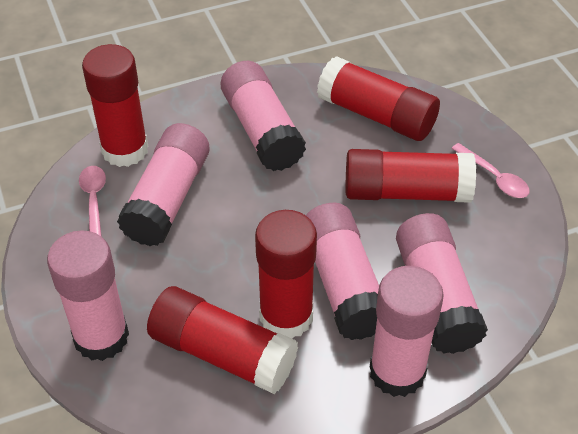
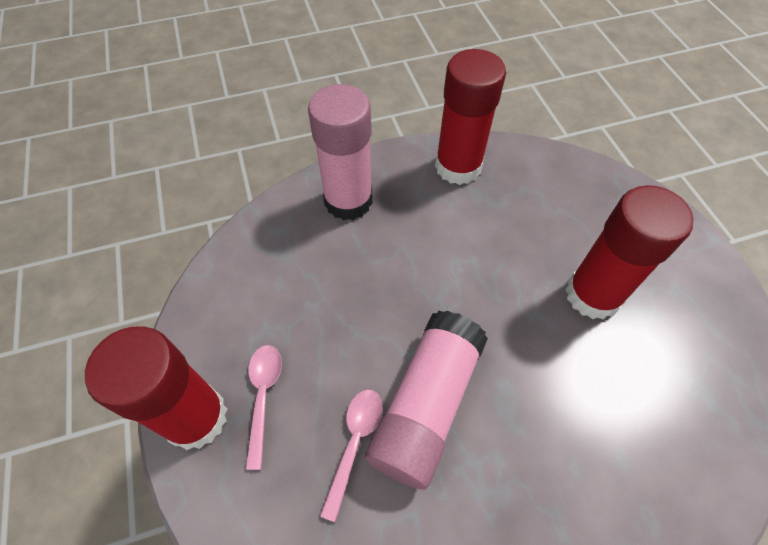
pink glue stick: 6 -> 2
red glue stick: 5 -> 3

